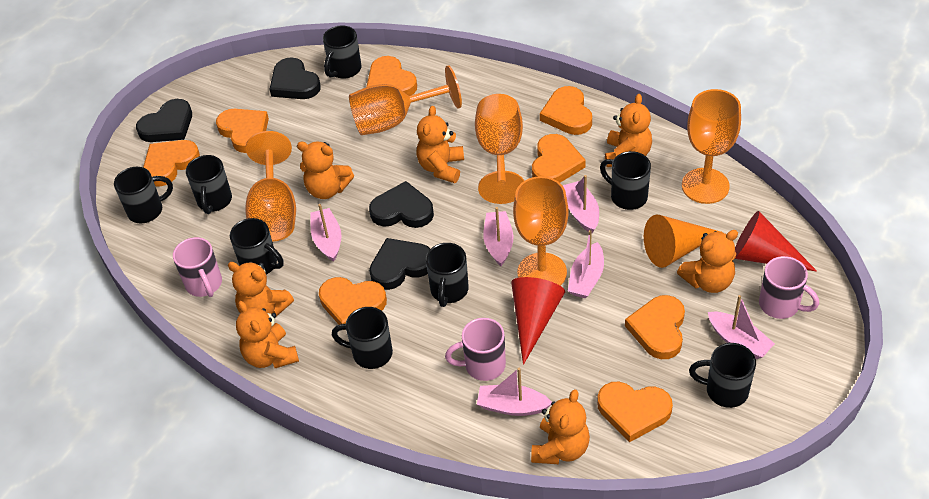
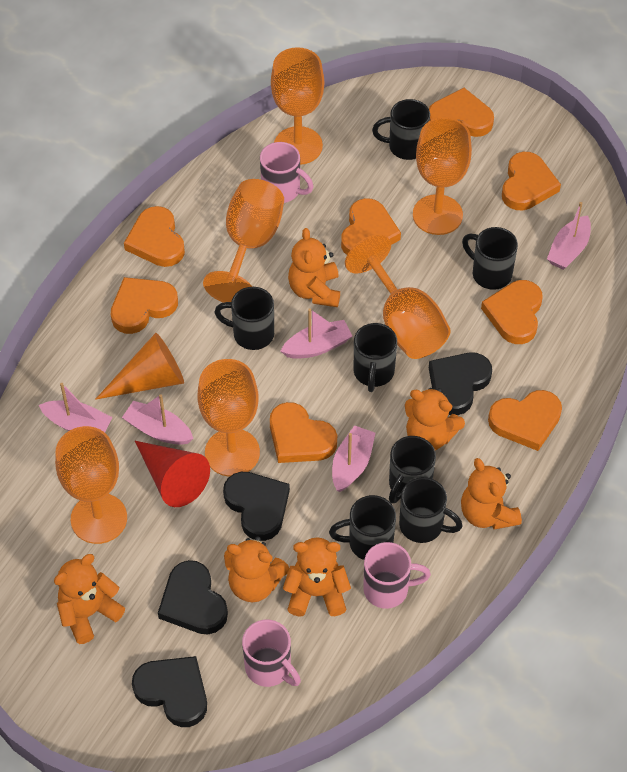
black mug: 8 -> 7
orange goblet: 5 -> 6
orange teddy bear: 7 -> 6
pink boat: 6 -> 5
red cone: 2 -> 1

